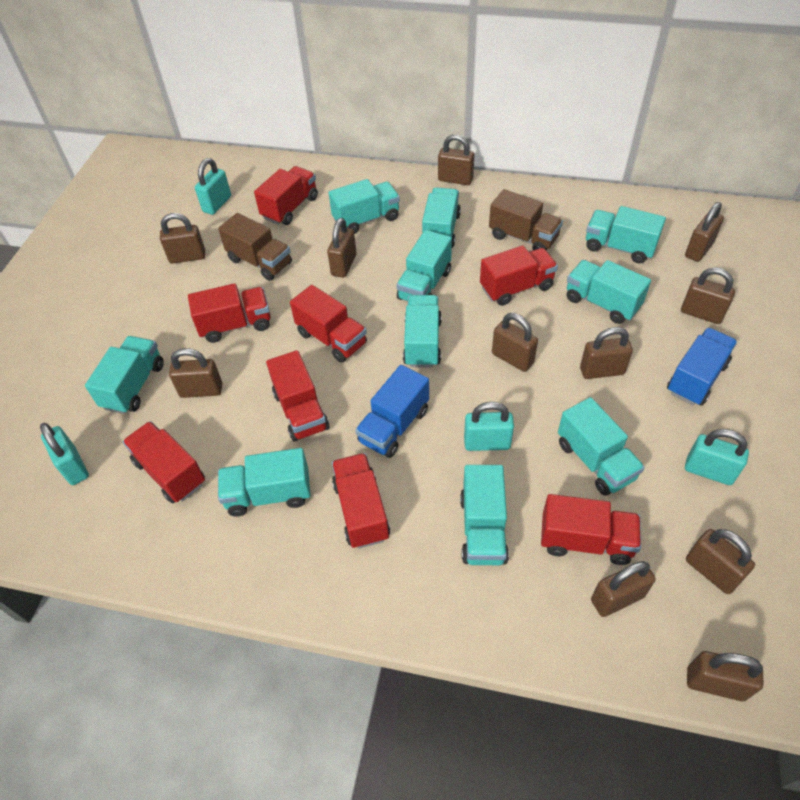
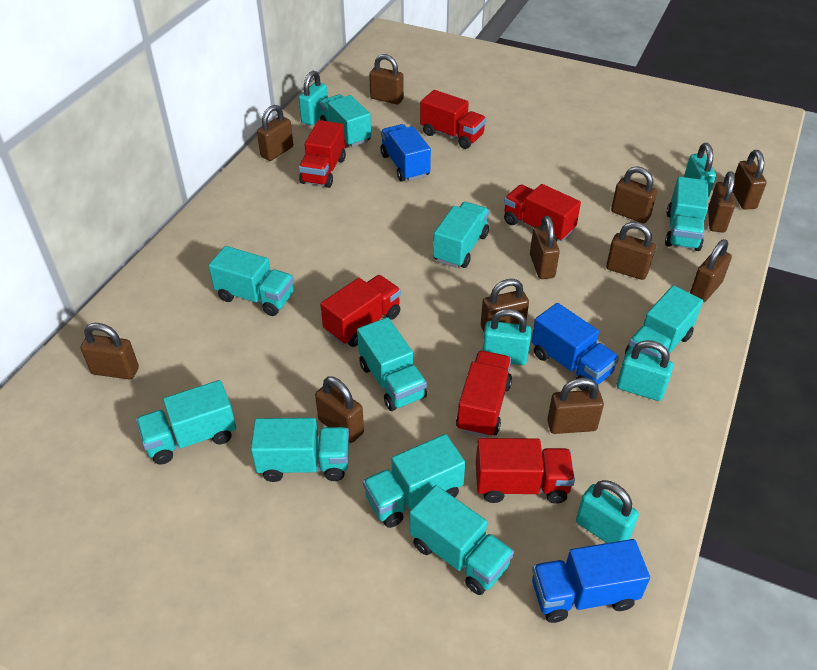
blue truck: 2 -> 3
brown padlock: 11 -> 12
brown truck: 2 -> 0
red truck: 8 -> 6
turquoise padlock: 4 -> 5

